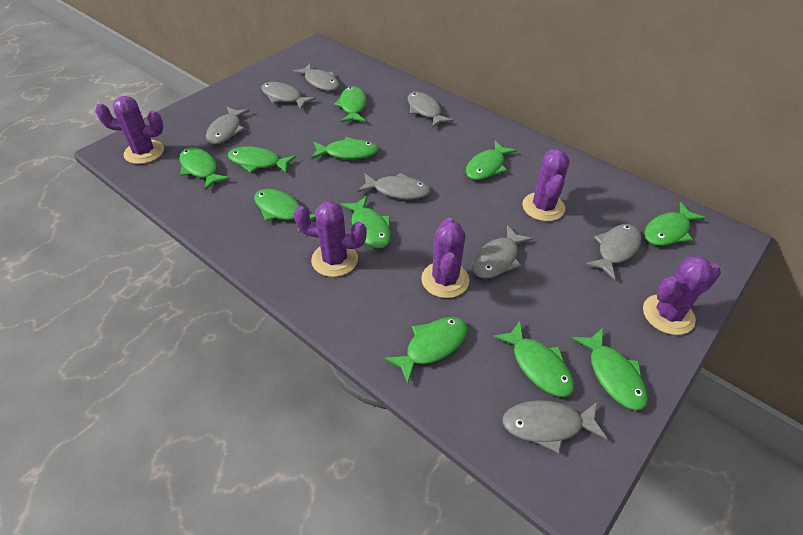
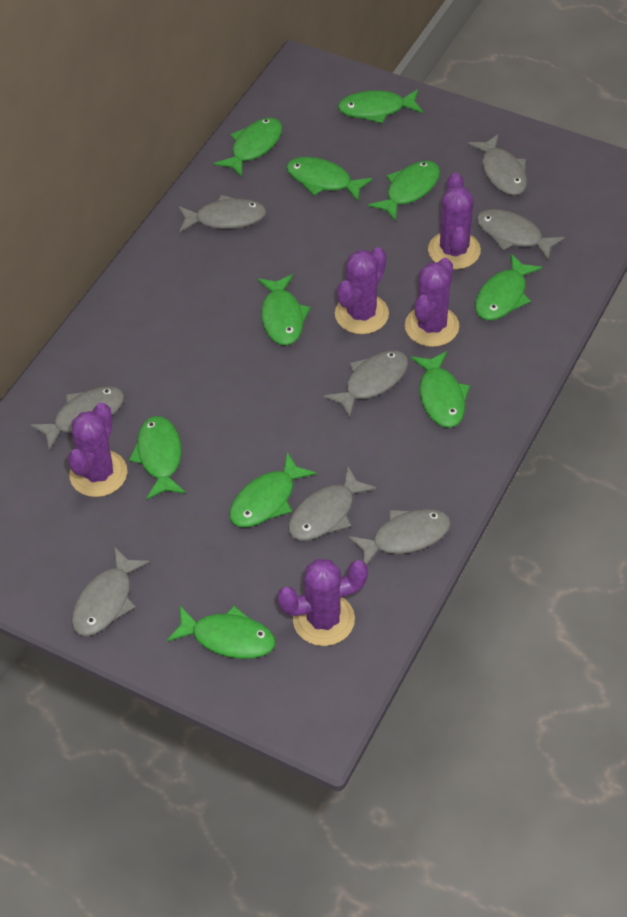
green fish: 11 -> 10

